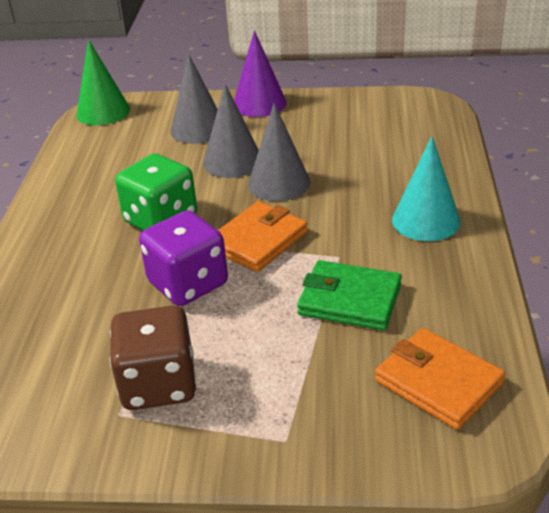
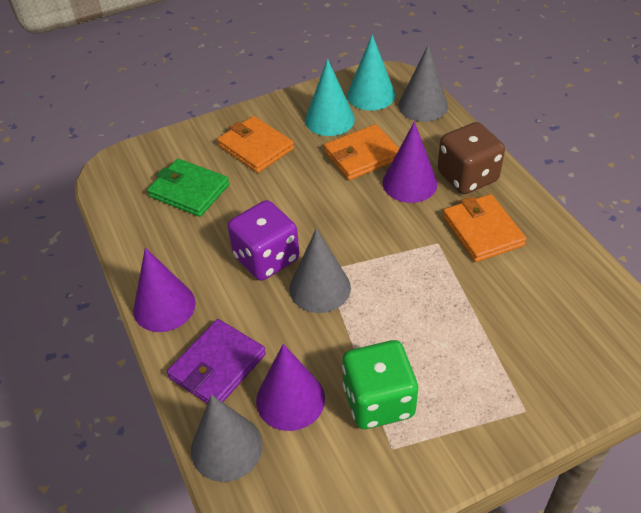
green cone: 1 -> 0
orange wallet: 2 -> 3
purple cone: 1 -> 3
purple wallet: 0 -> 1
turquoise cone: 1 -> 2

